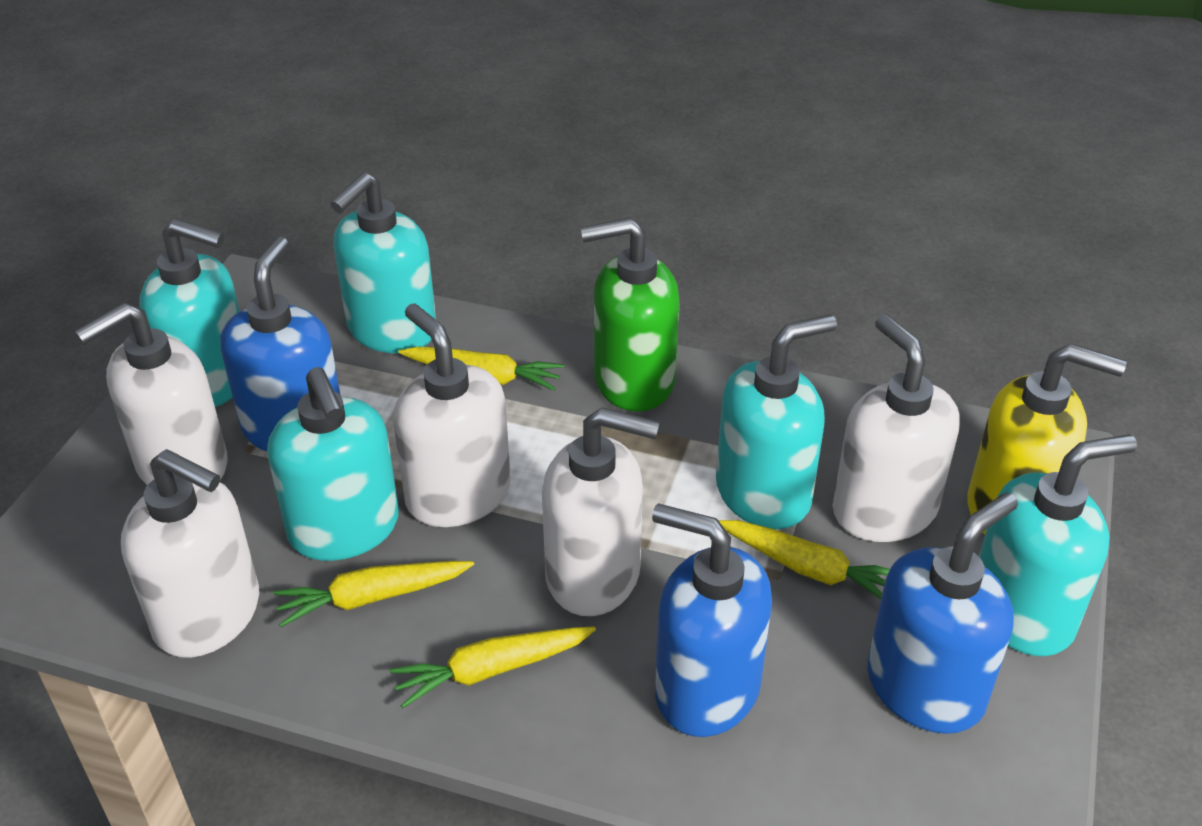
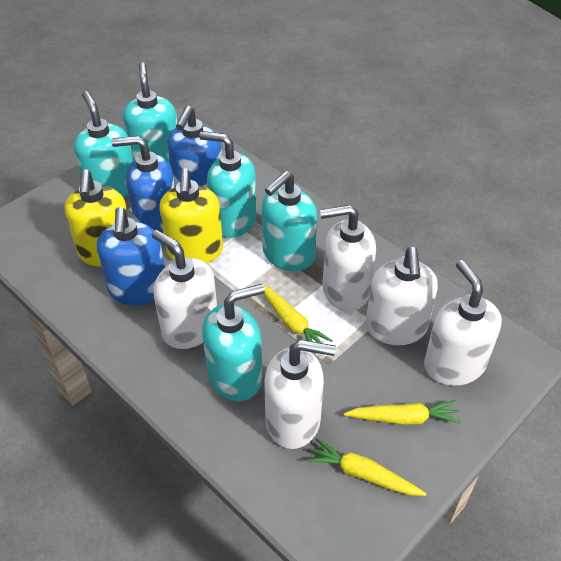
green soap dispenser: 1 -> 0
yellow carrot: 4 -> 3
yellow soap dispenser: 1 -> 2

